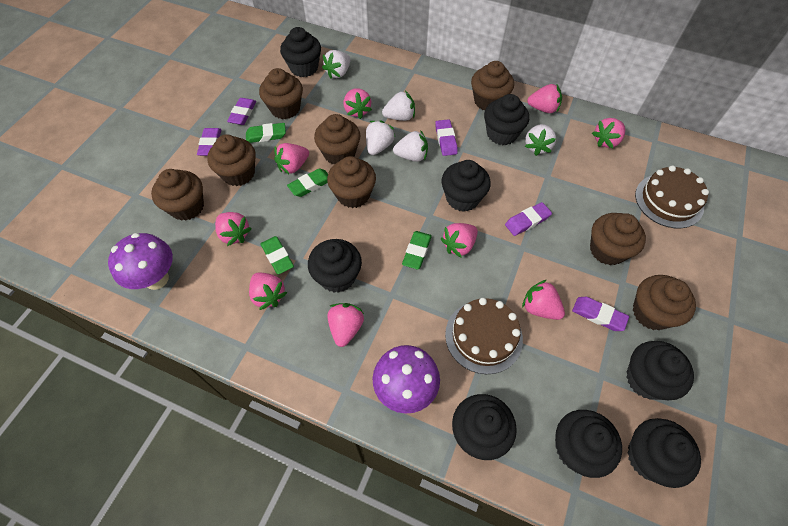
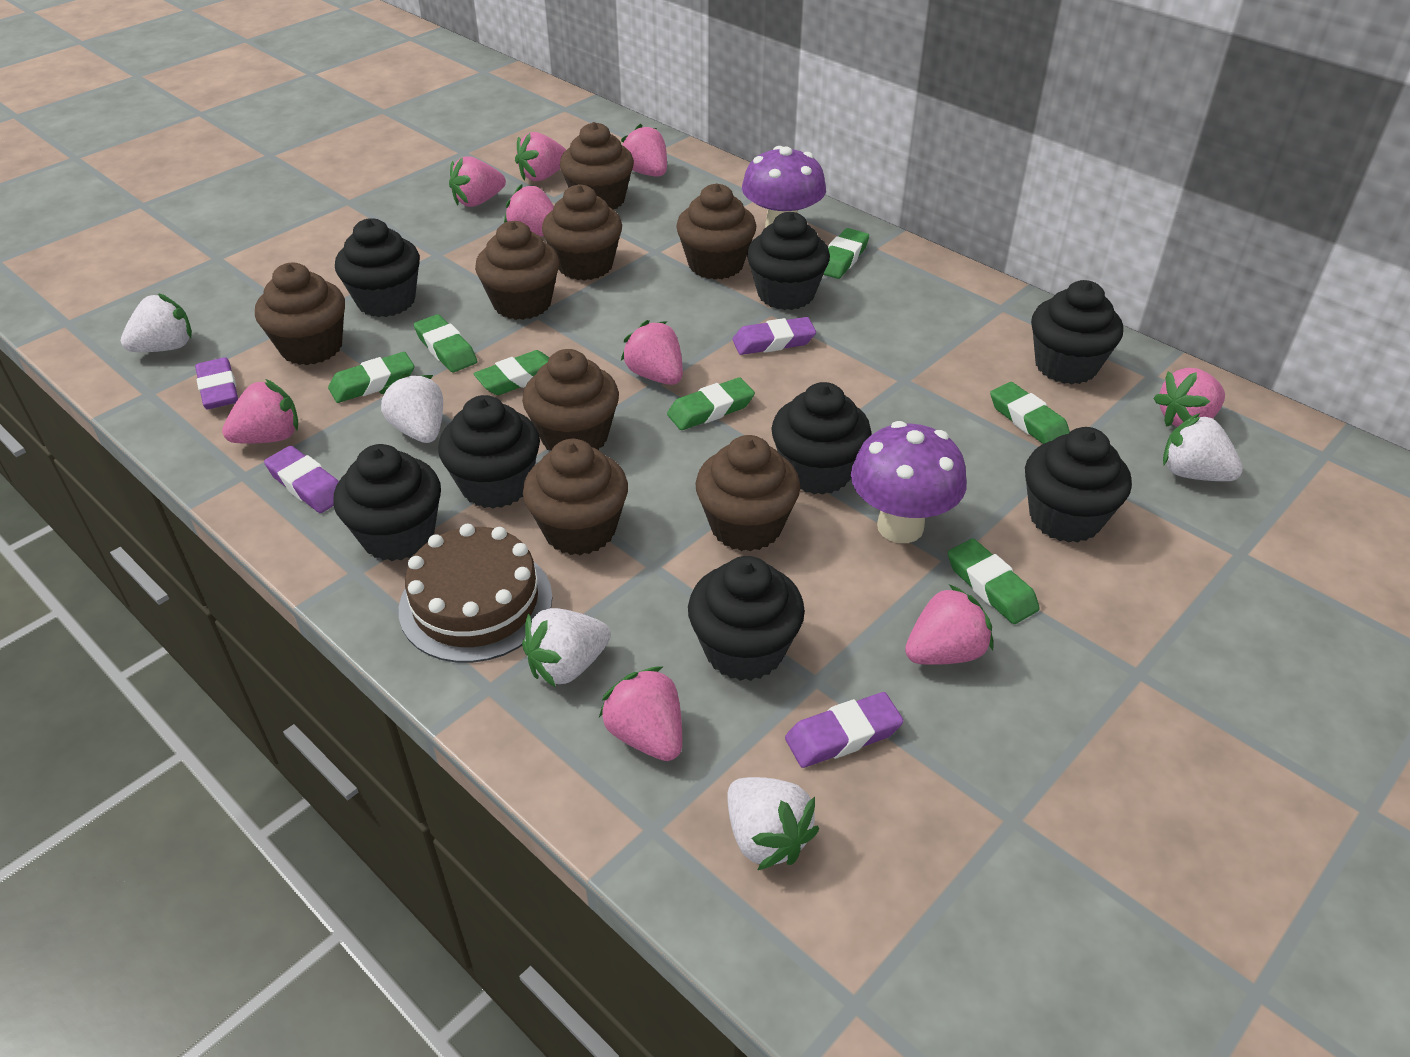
brown cake: 2 -> 1
green eraser: 4 -> 7
purple eraser: 5 -> 4

